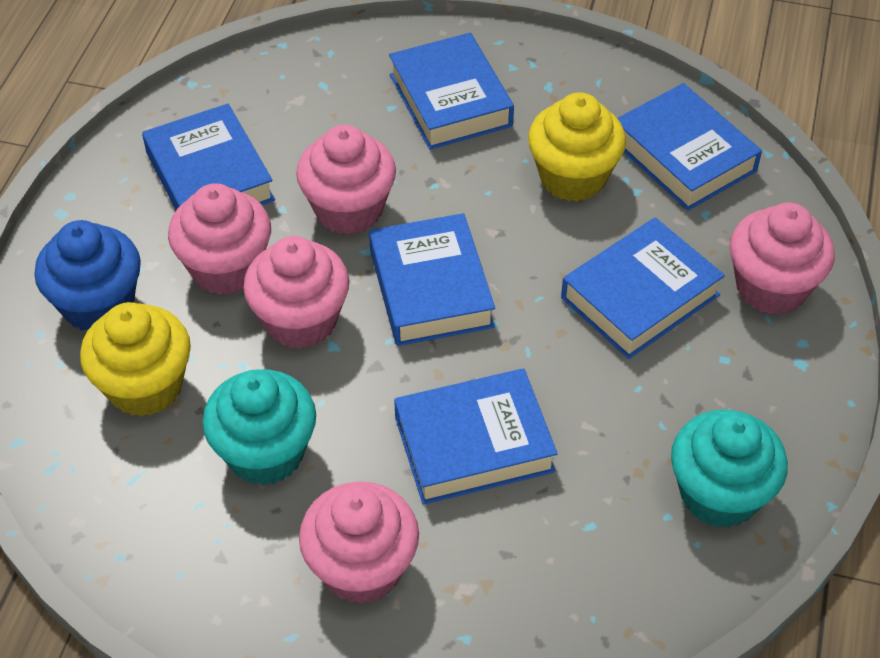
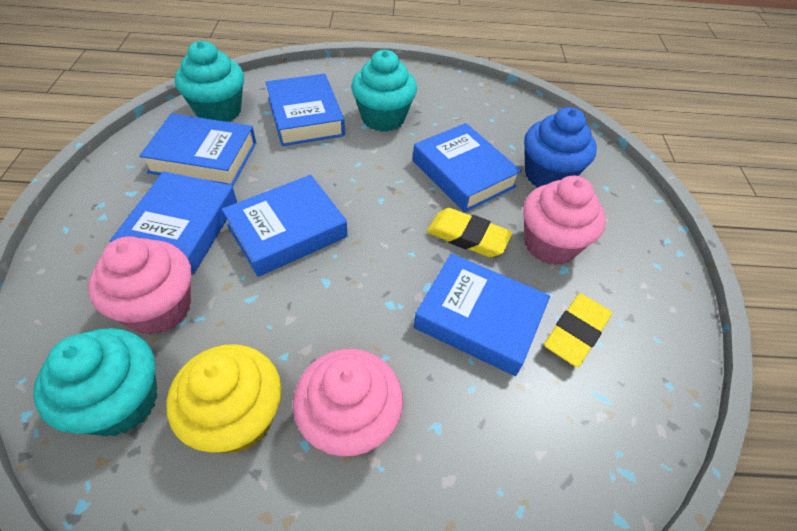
pink cupcake: 5 -> 3
turquoise cupcake: 2 -> 3
yellow cupcake: 2 -> 1
yellow eraser: 0 -> 2

